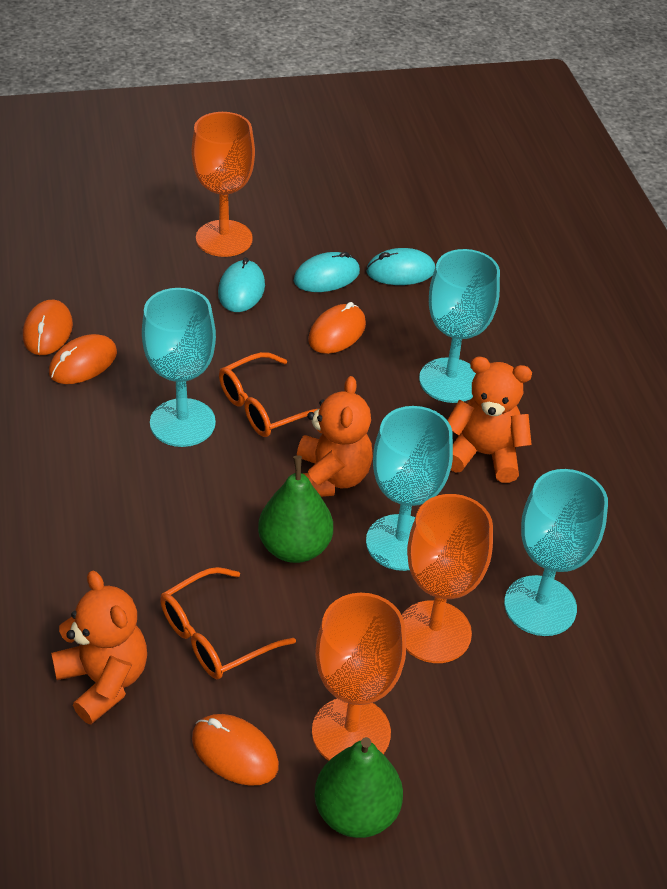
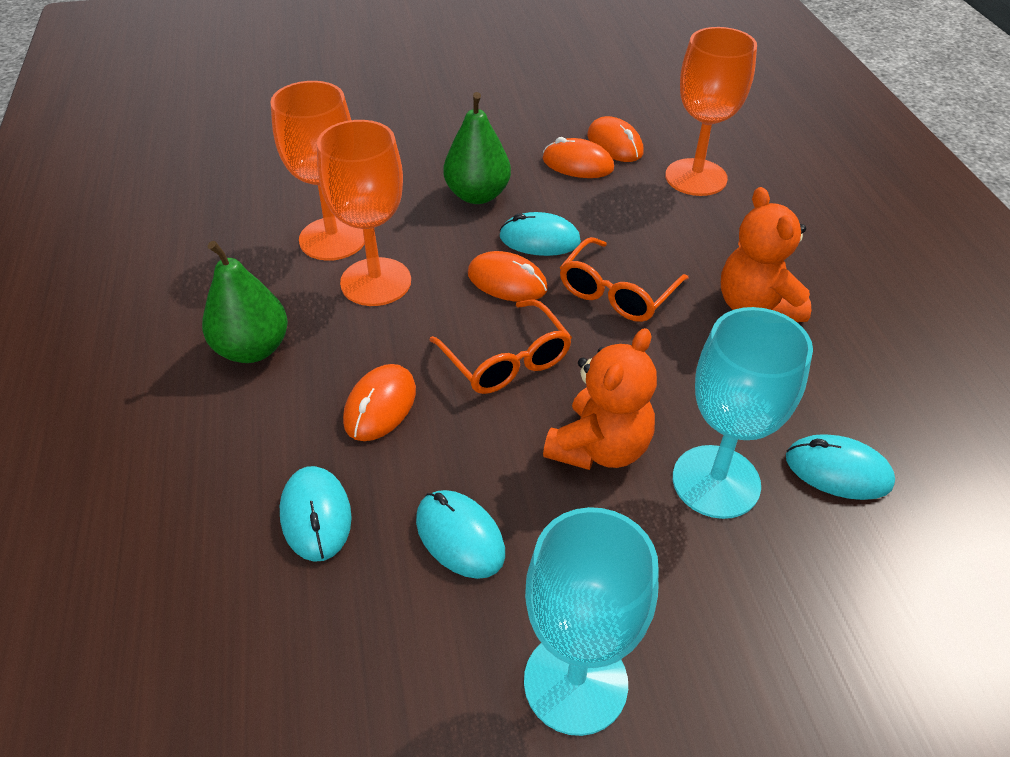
orange teddy bear: 3 -> 2
turquoise goblet: 4 -> 2
turquoise mouse: 3 -> 4

